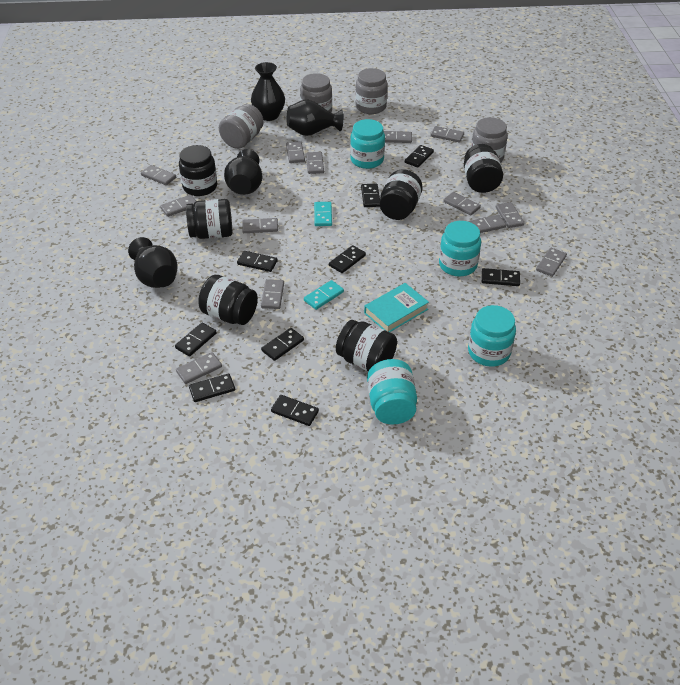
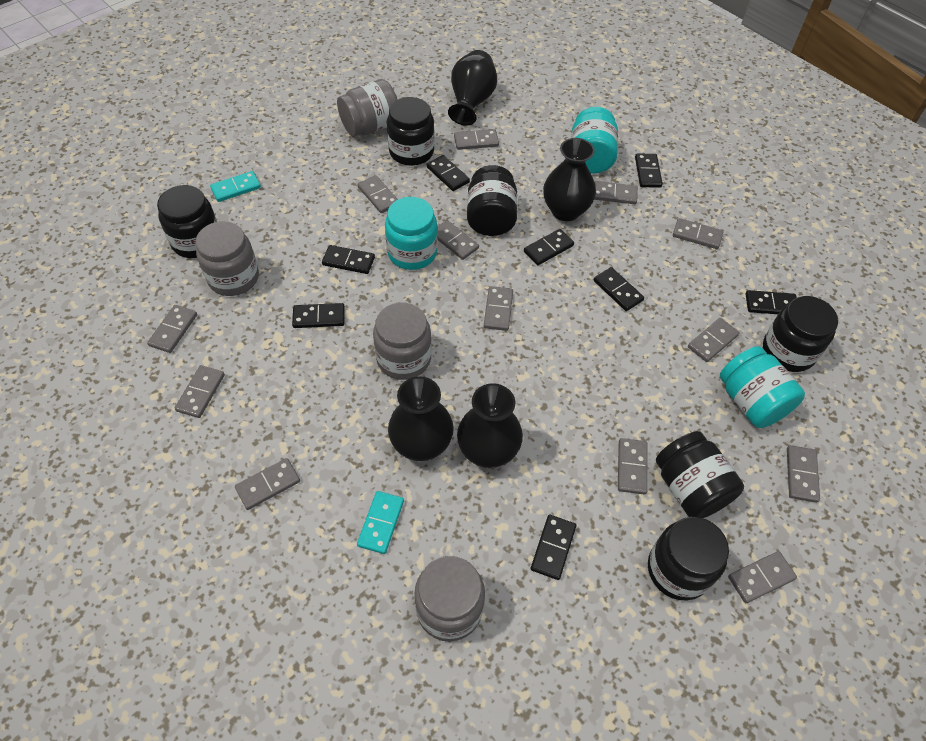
black domino: 9 -> 8
turquoise book: 1 -> 0
turquoise jar: 4 -> 3

